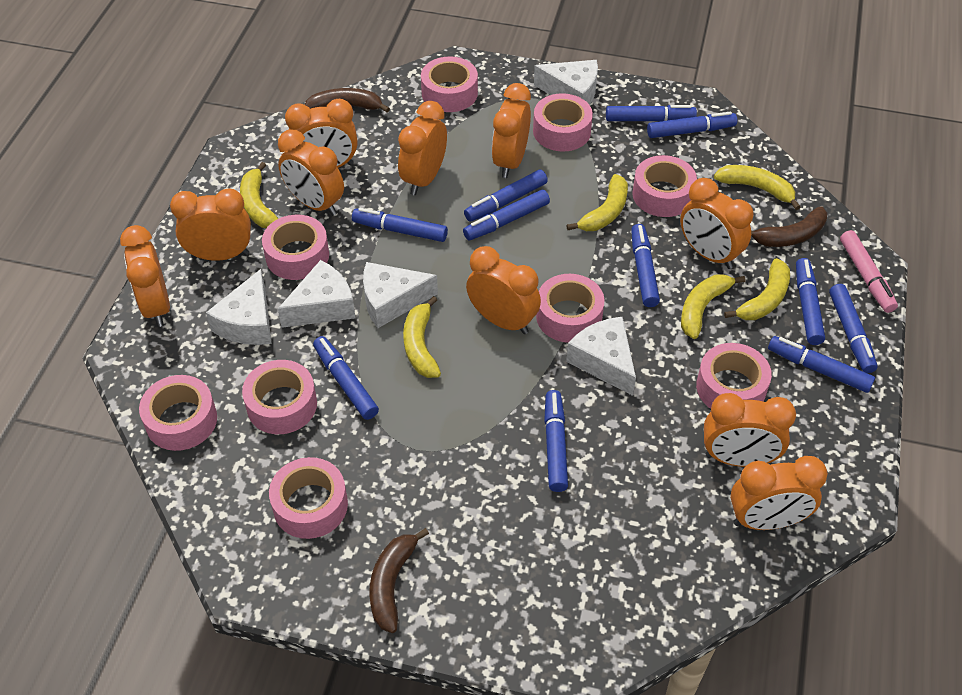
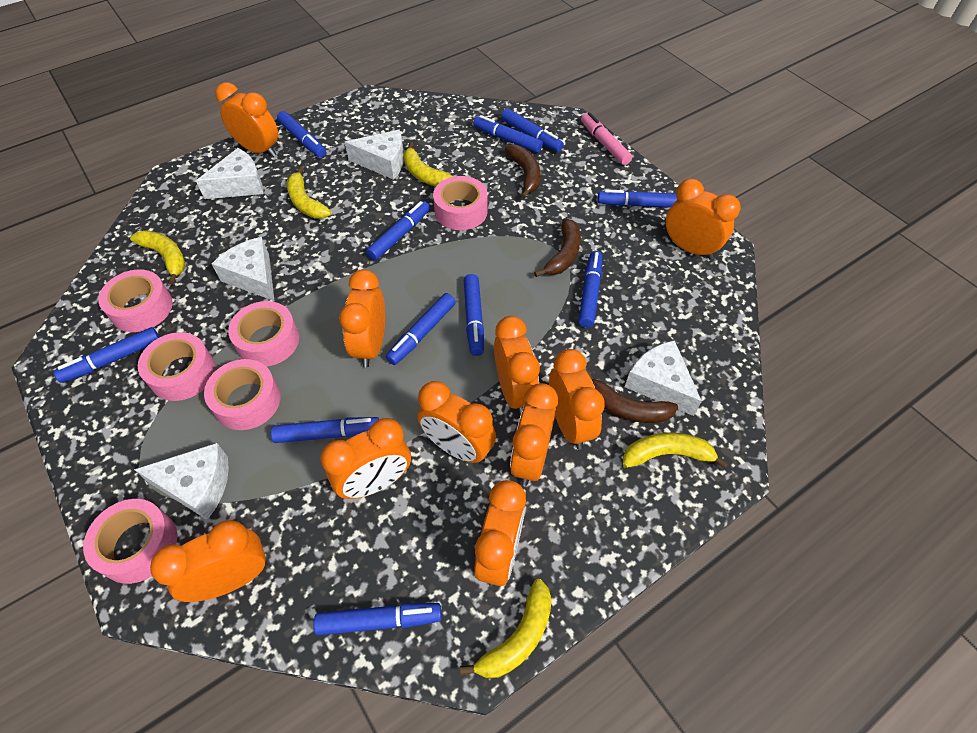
pink tape: 9 -> 6
yellow banana: 6 -> 5

